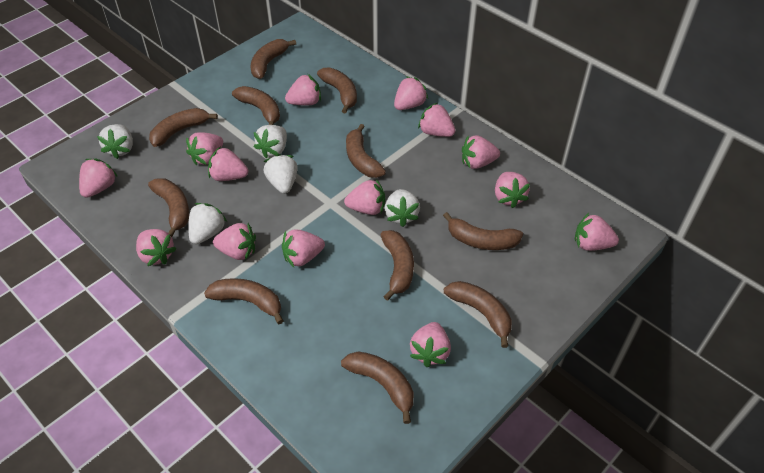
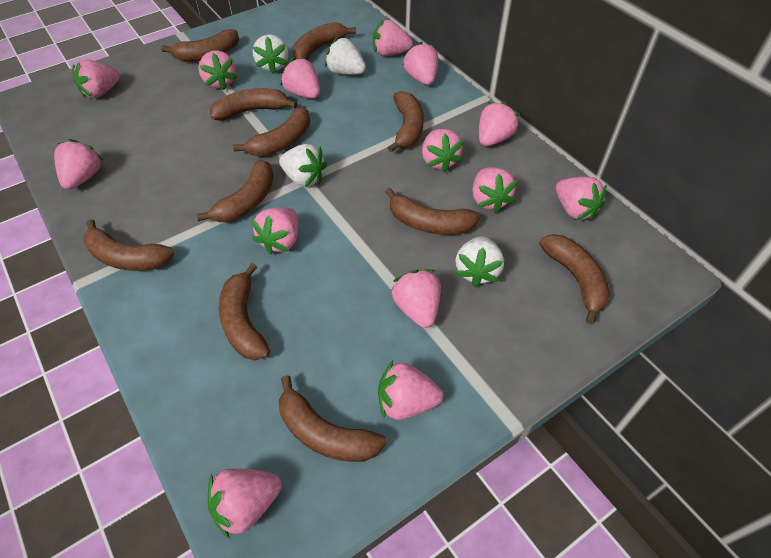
white strawberry: 5 -> 4

